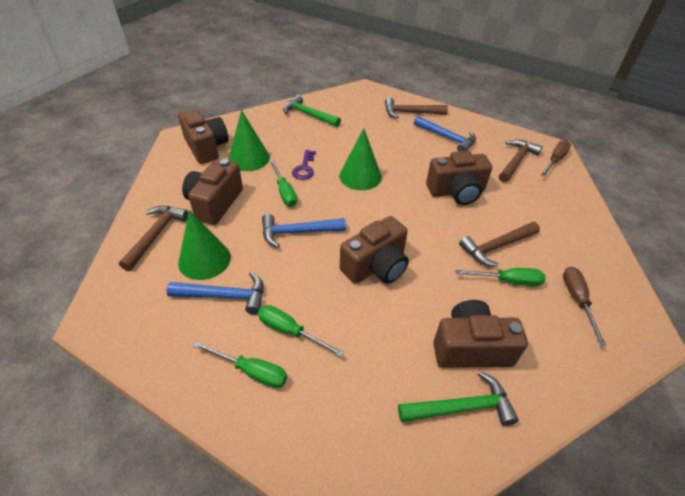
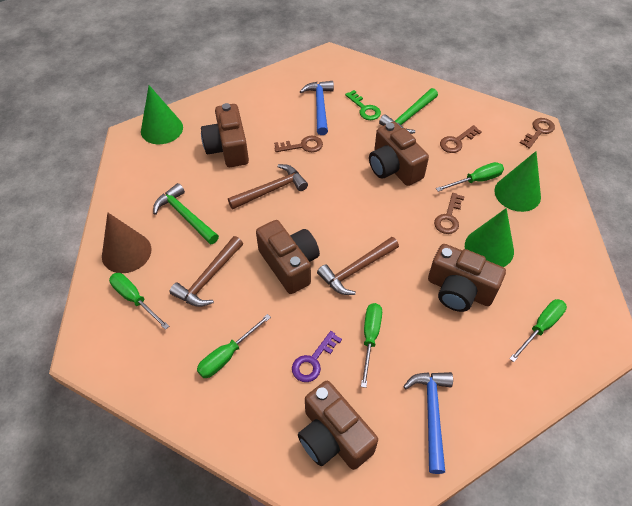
blue hammer: 3 -> 2
brown cone: 0 -> 1
brown hammer: 4 -> 3
brown key: 0 -> 4
brown screwdriver: 2 -> 0
green key: 0 -> 1
green screwdriver: 4 -> 5

